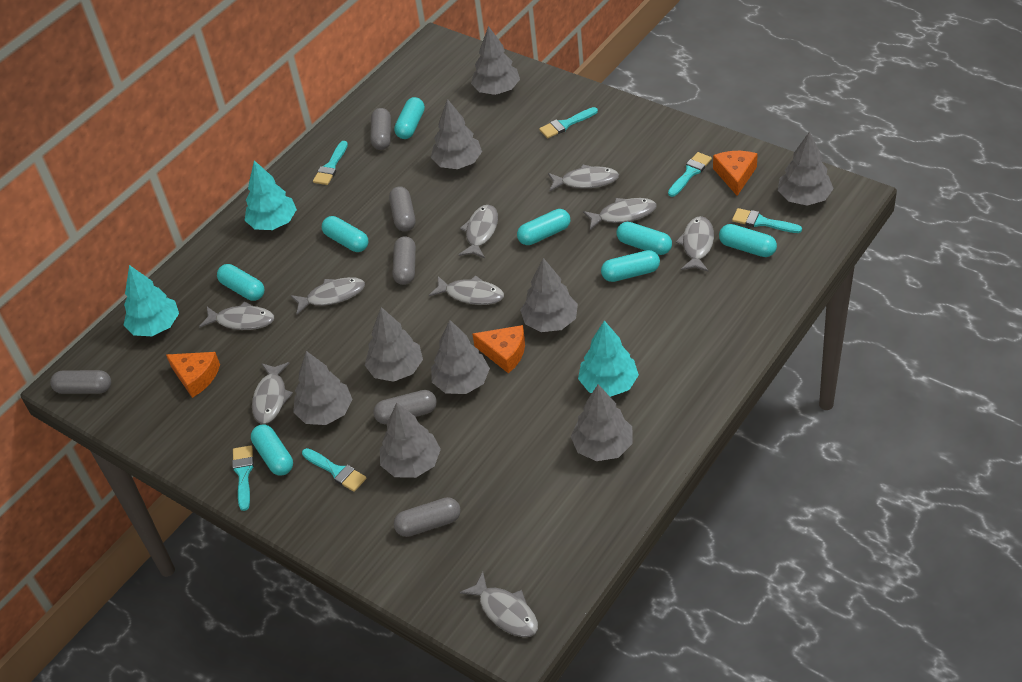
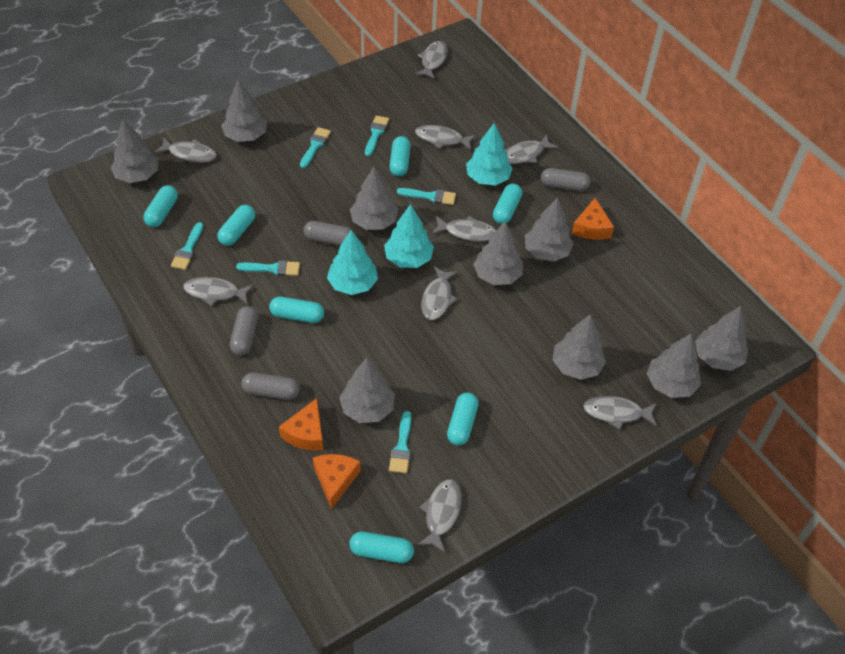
grey capsule: 6 -> 4
turquoise capsule: 8 -> 7

